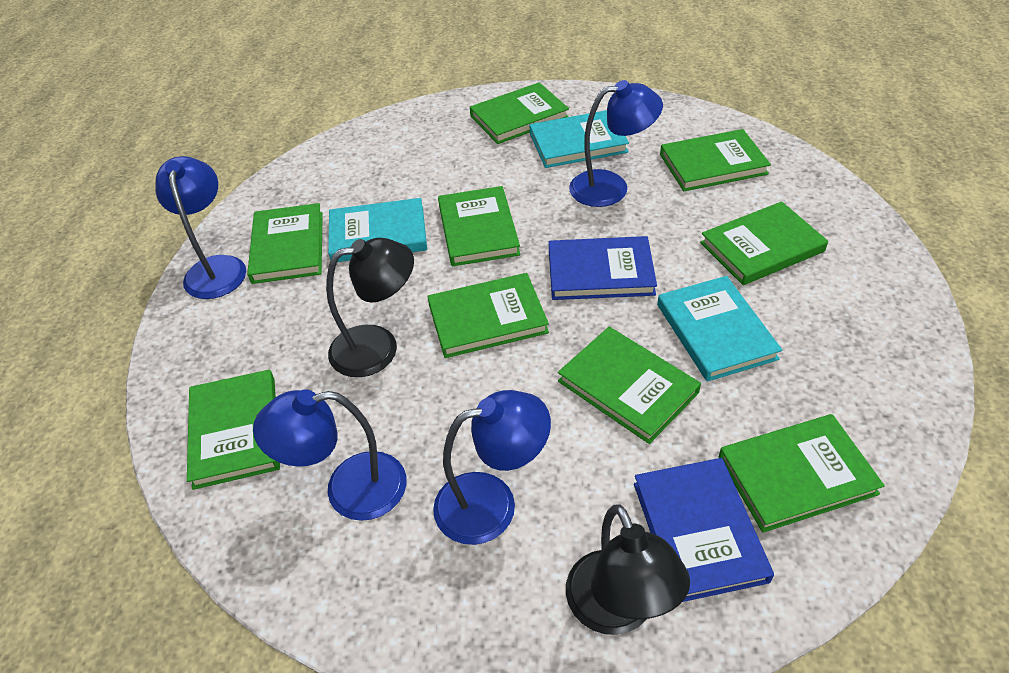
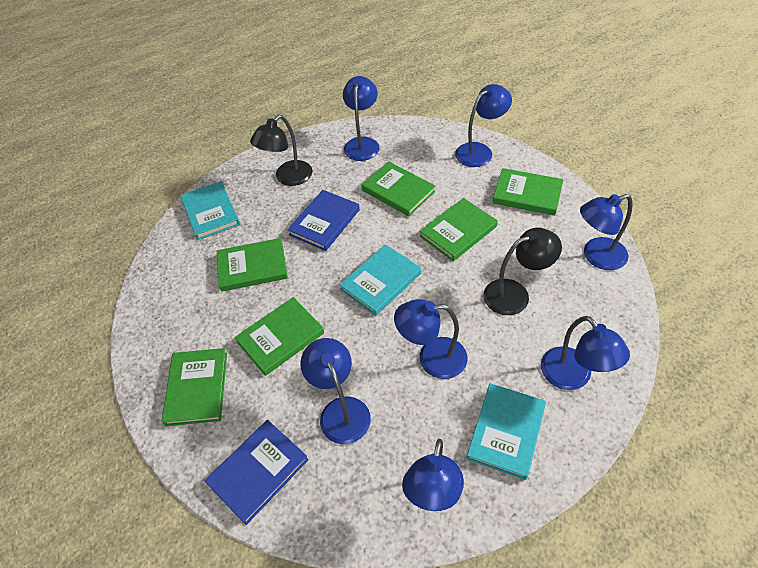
blue lamp: 4 -> 7
green book: 9 -> 6

